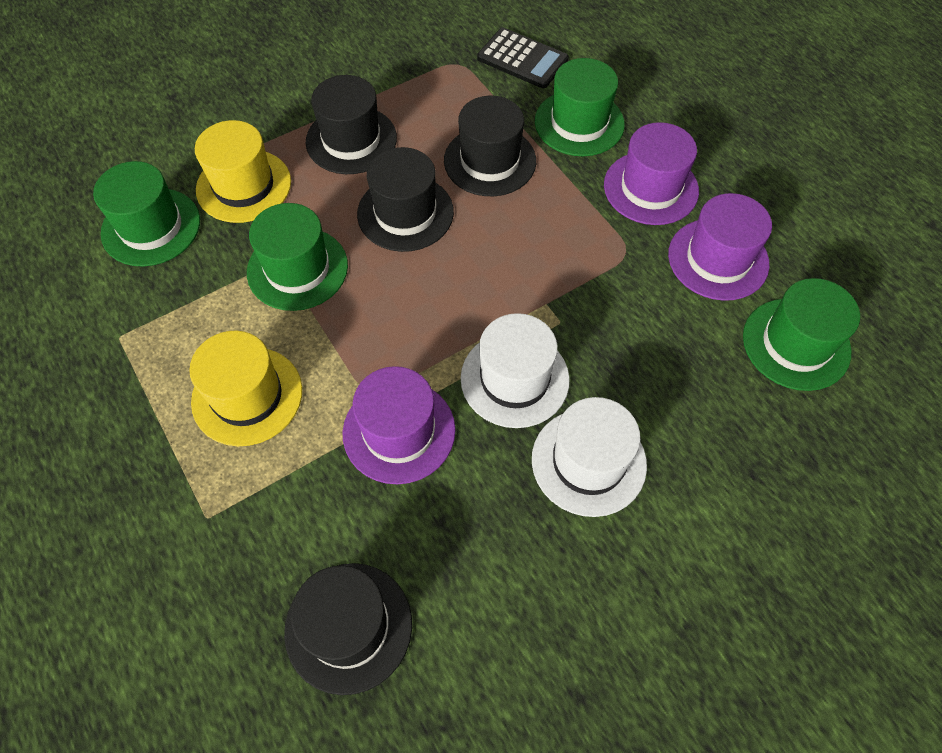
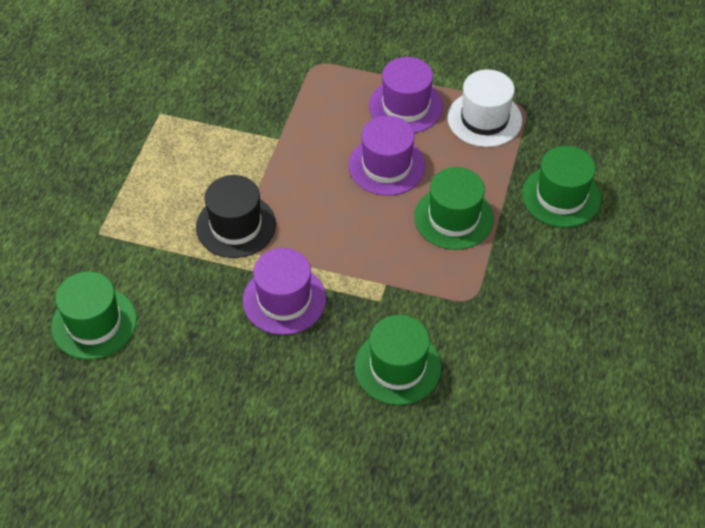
black calculator: 1 -> 0
black hat: 4 -> 1
white hat: 2 -> 1
yellow hat: 2 -> 0

